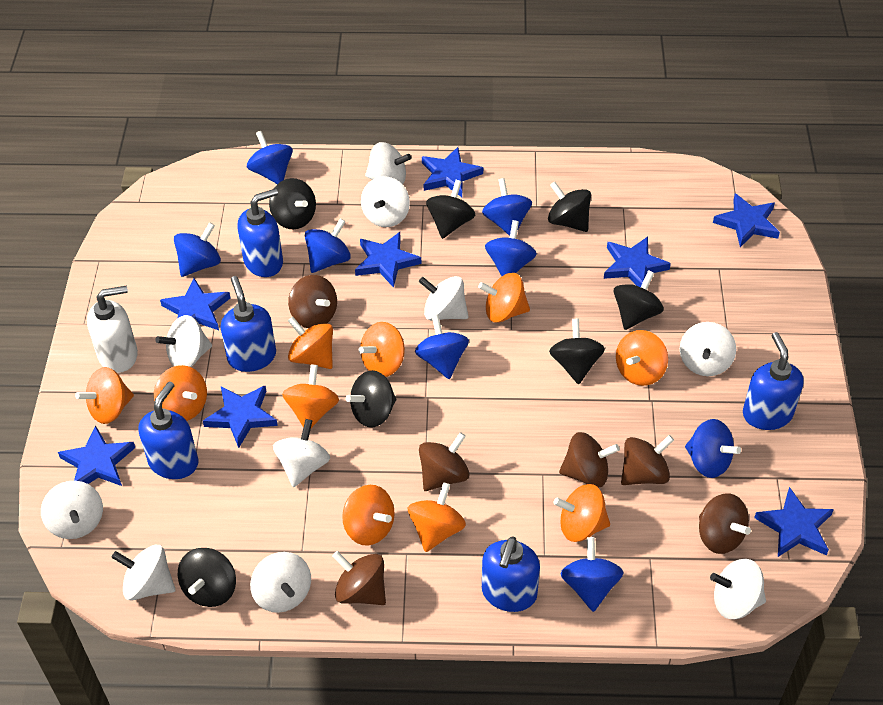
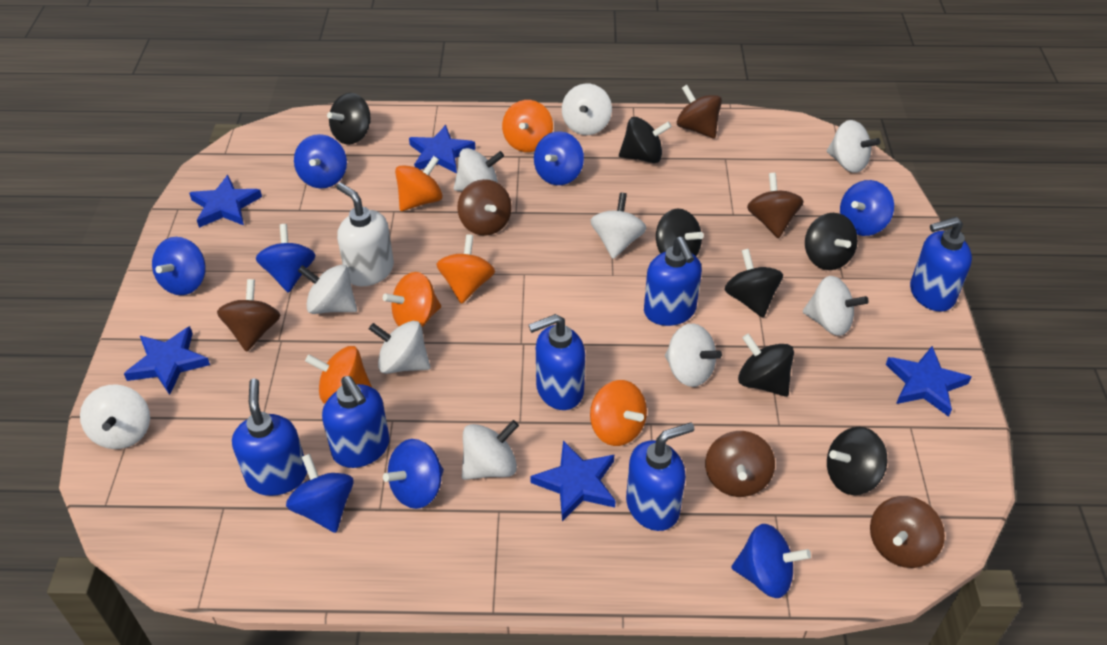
blue soap dispenser: 5 -> 6
blue star: 8 -> 5
orange spinning top: 10 -> 6

